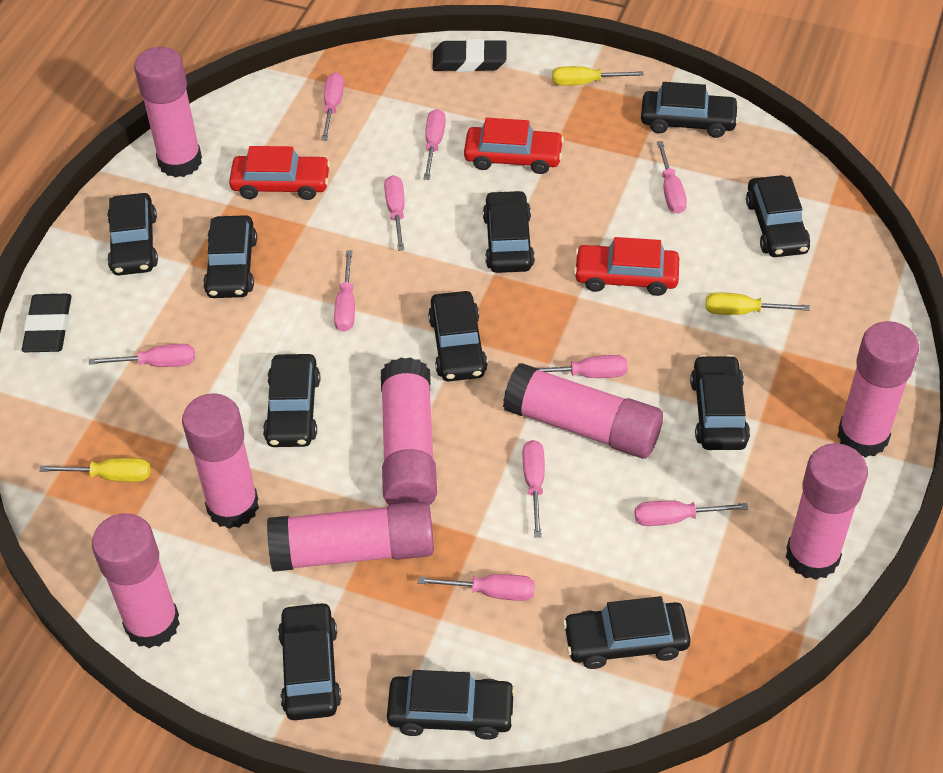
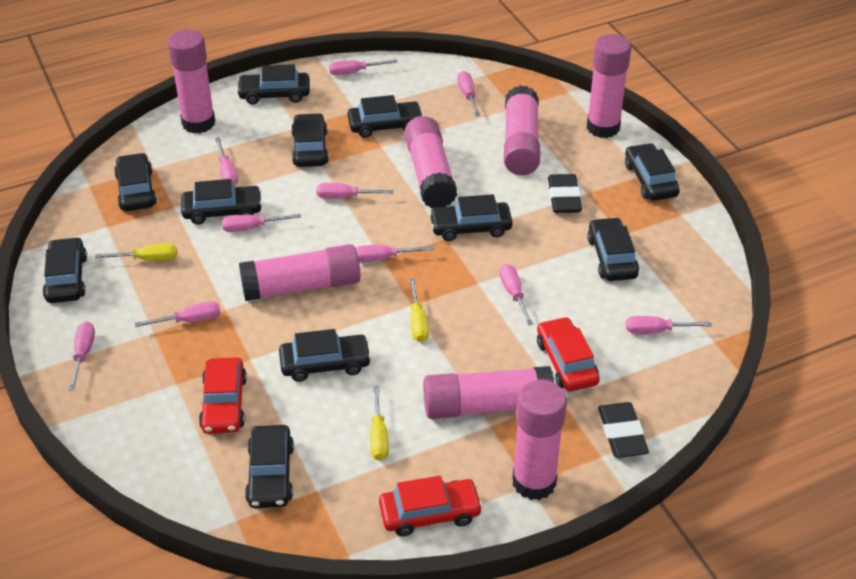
pink glue stick: 8 -> 7

